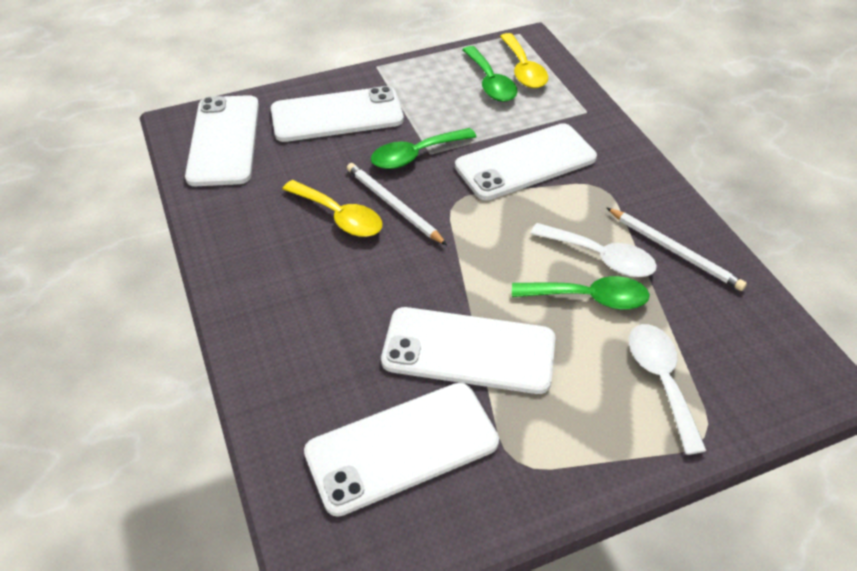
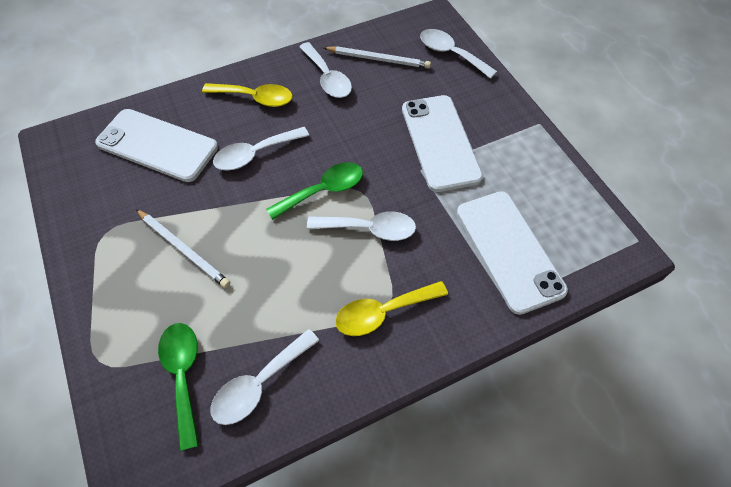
green spoon: 3 -> 2
white phone: 5 -> 3
white spoon: 2 -> 5

